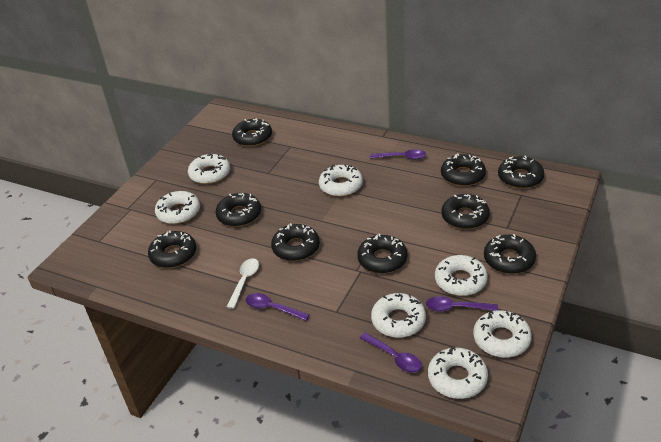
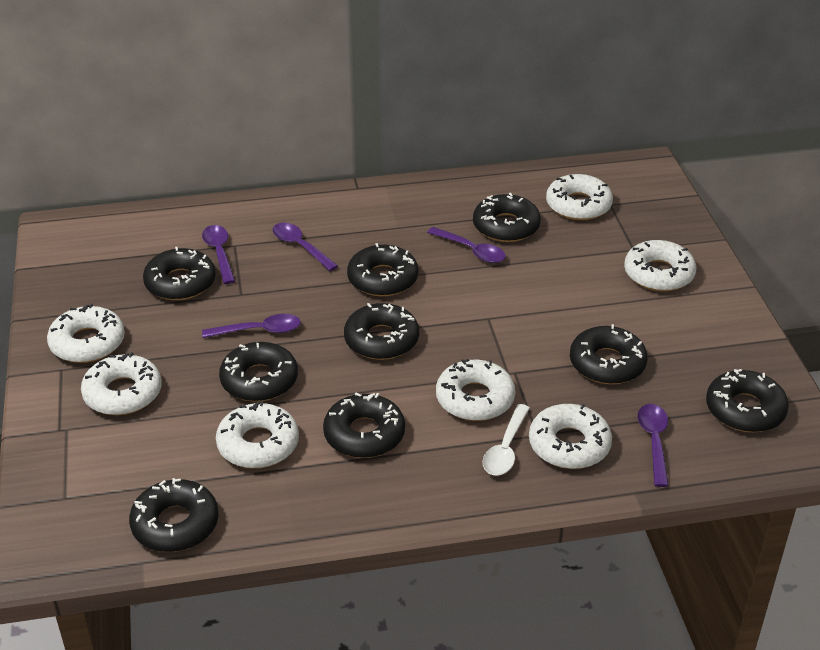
purple spoon: 4 -> 5

